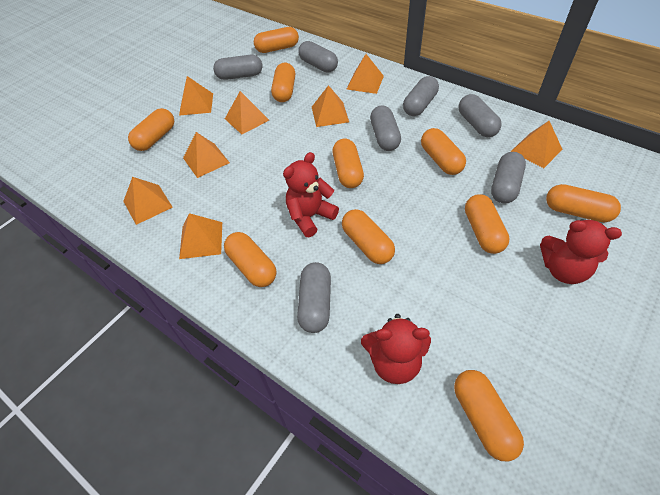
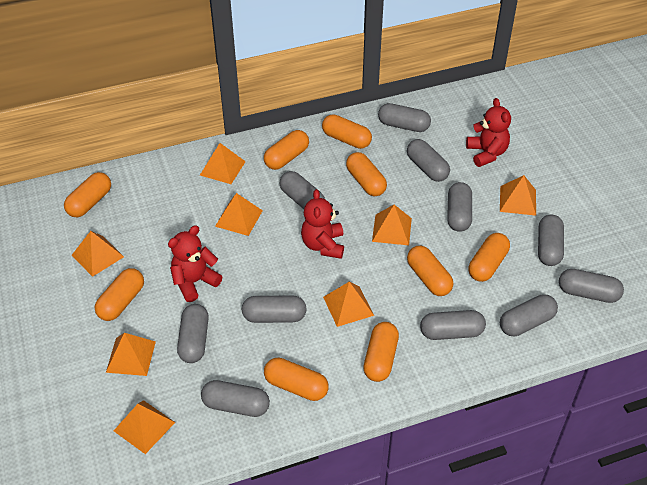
grey capsule: 7 -> 11
orange capsule: 10 -> 9

